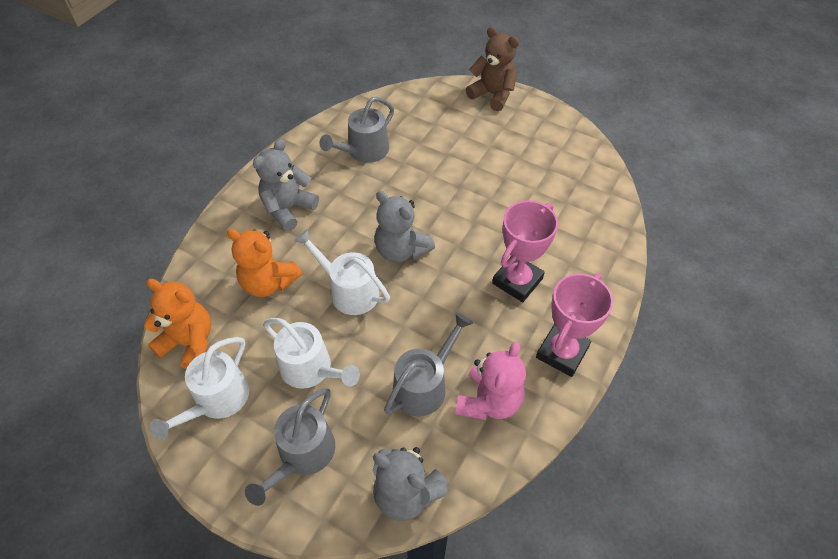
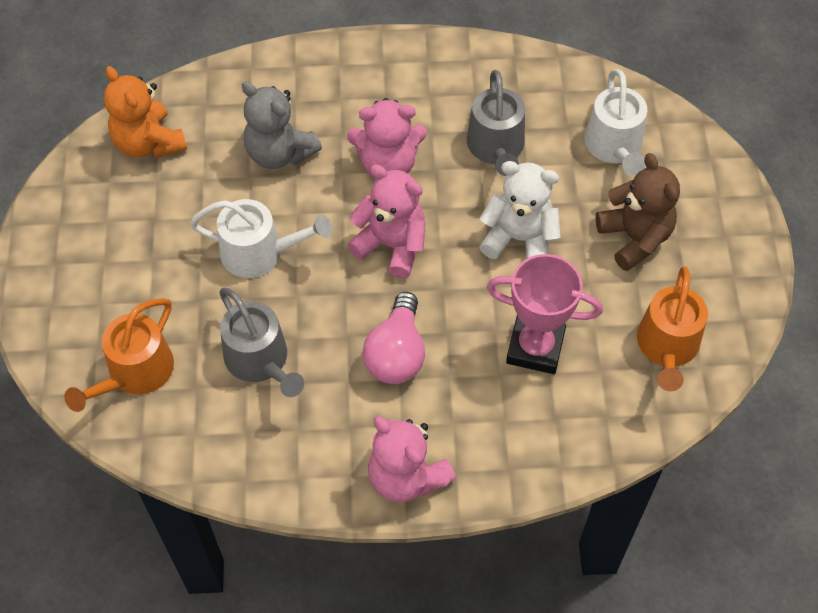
grey teddy bear: 3 -> 1
grey watering can: 3 -> 2
orange teddy bear: 2 -> 1
orange watering can: 0 -> 2
pink light bulb: 0 -> 1
pink teddy bear: 1 -> 3
pink trophy: 2 -> 1
white teddy bear: 0 -> 1
white watering can: 3 -> 2

